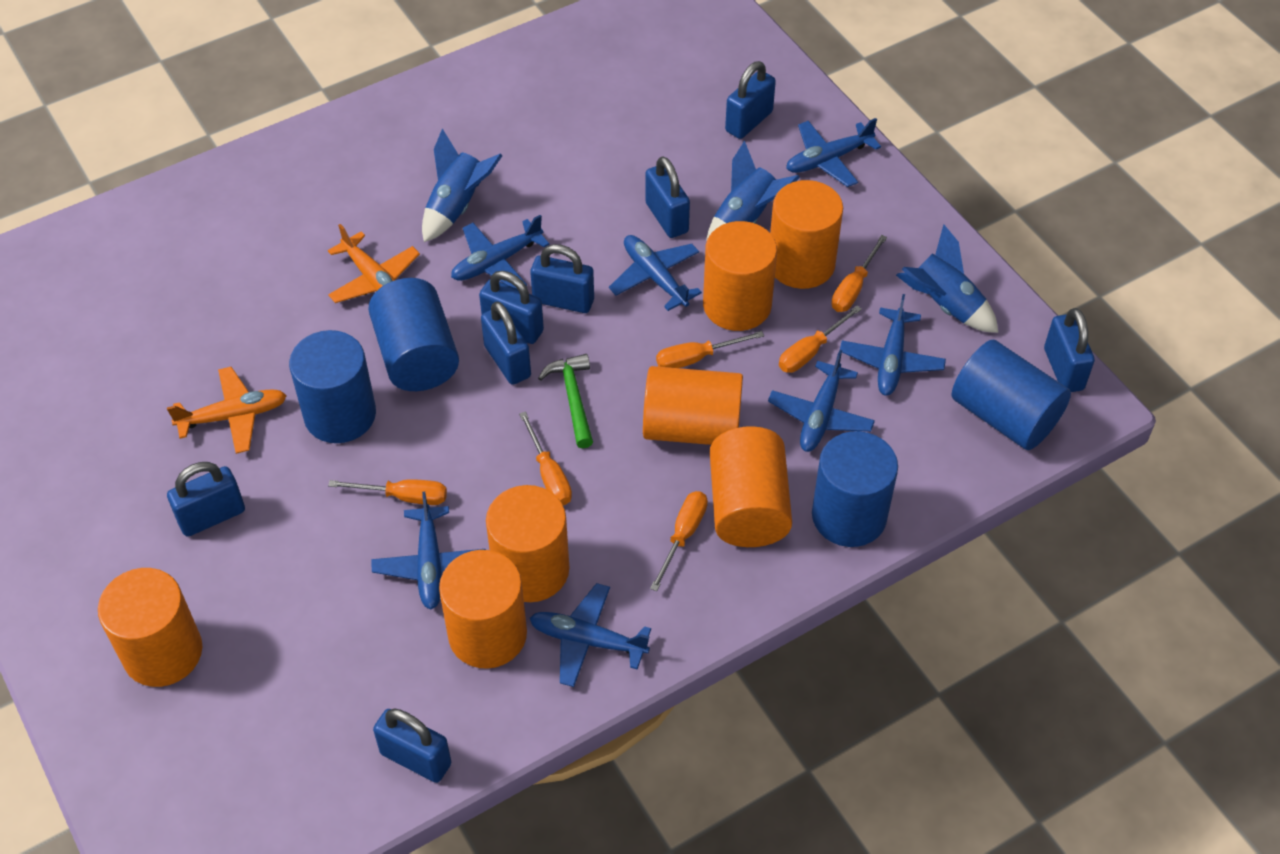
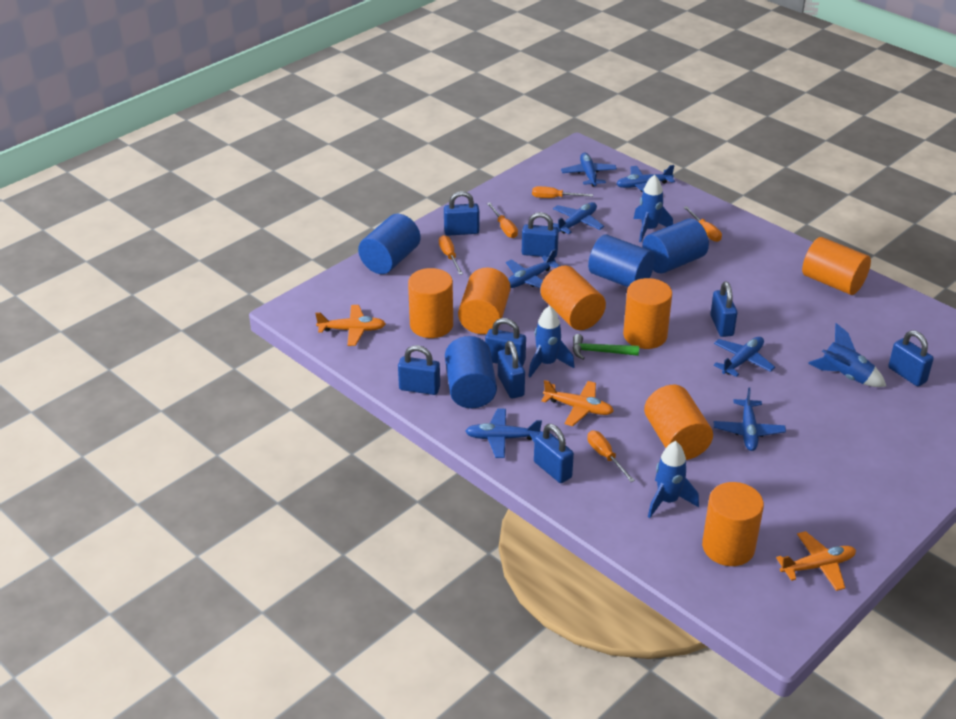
blue rocket: 3 -> 4
orange plane: 2 -> 3
orange screwdriver: 6 -> 5

